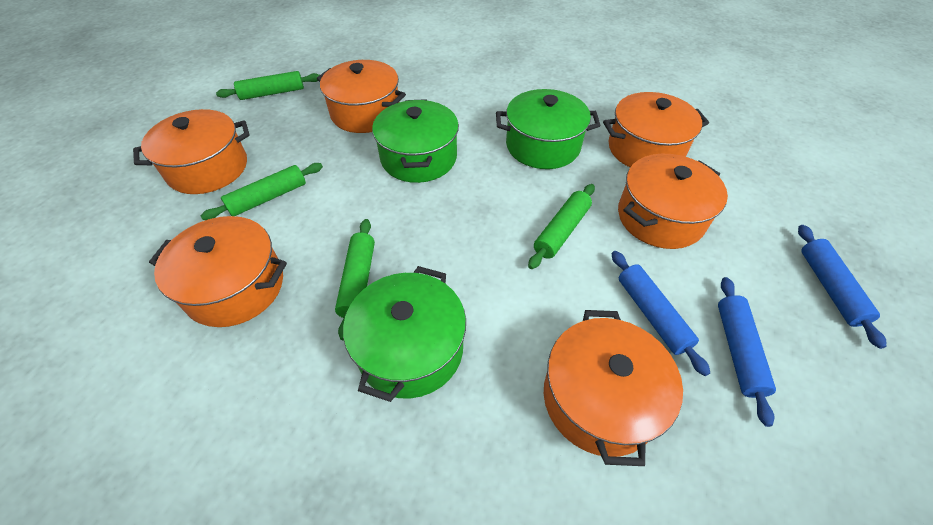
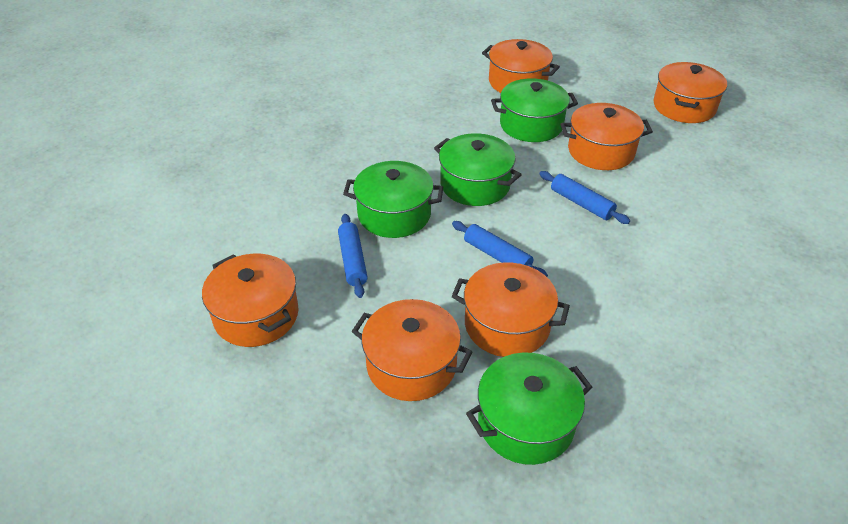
green pot: 3 -> 4
green rolling pin: 4 -> 0

